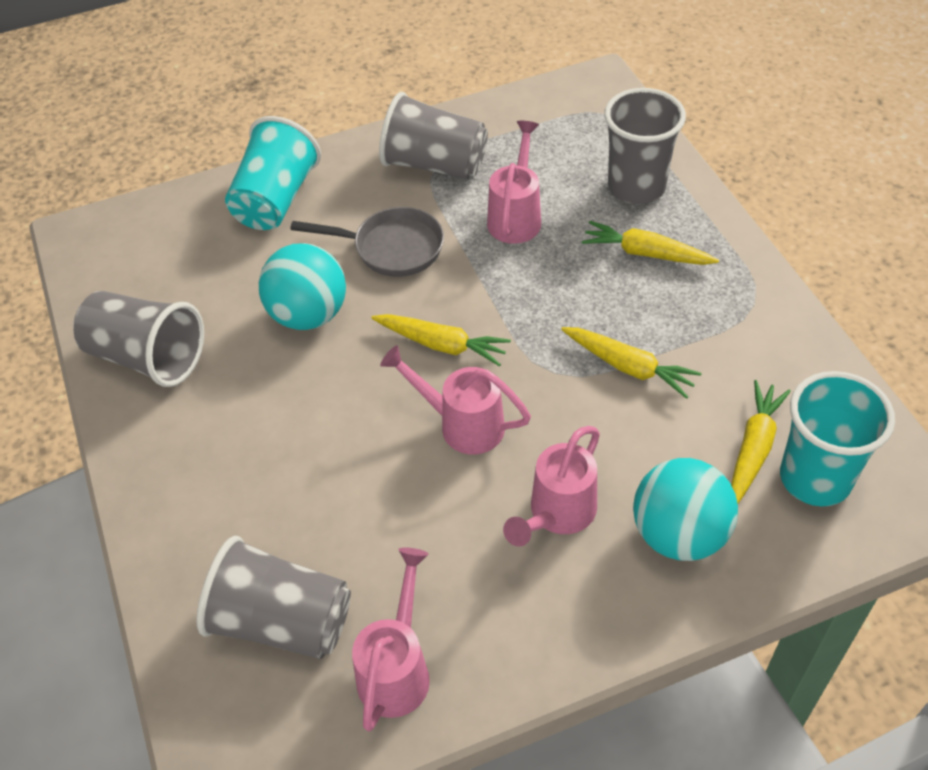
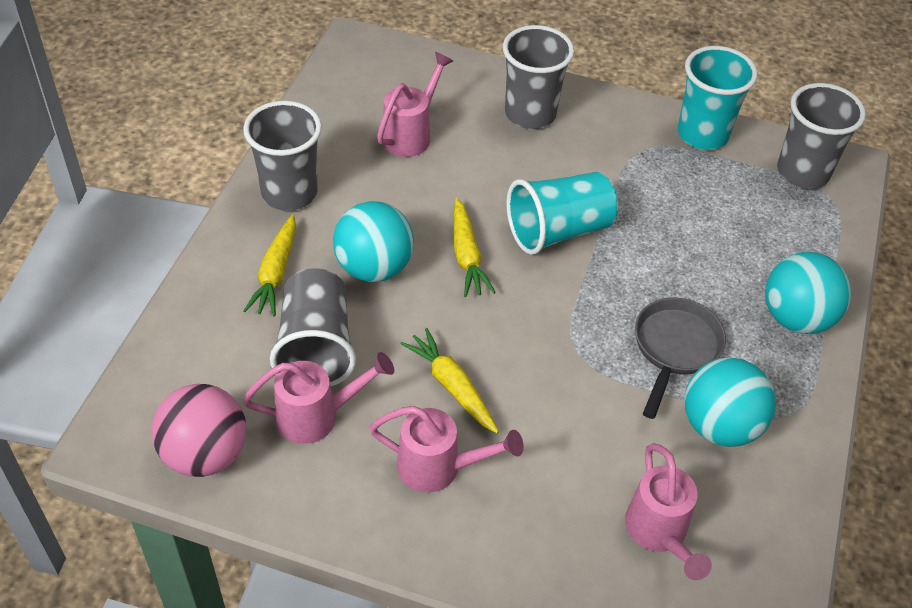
pink ball: 0 -> 1
turquoise ball: 2 -> 3
yellow carrot: 4 -> 3

